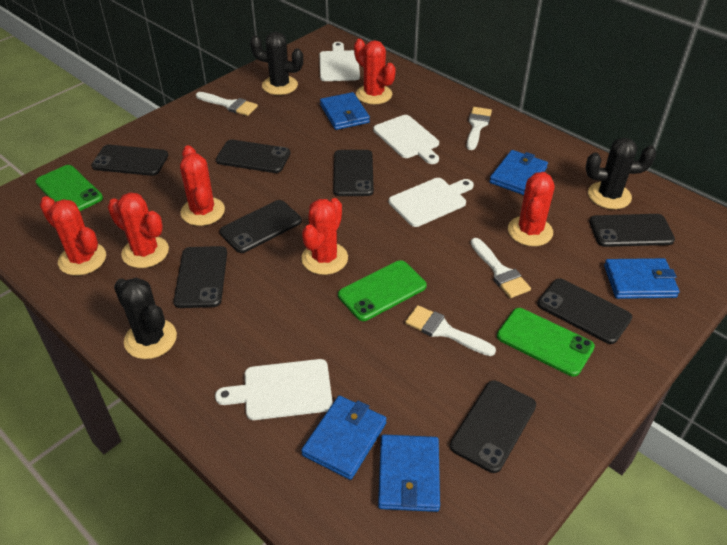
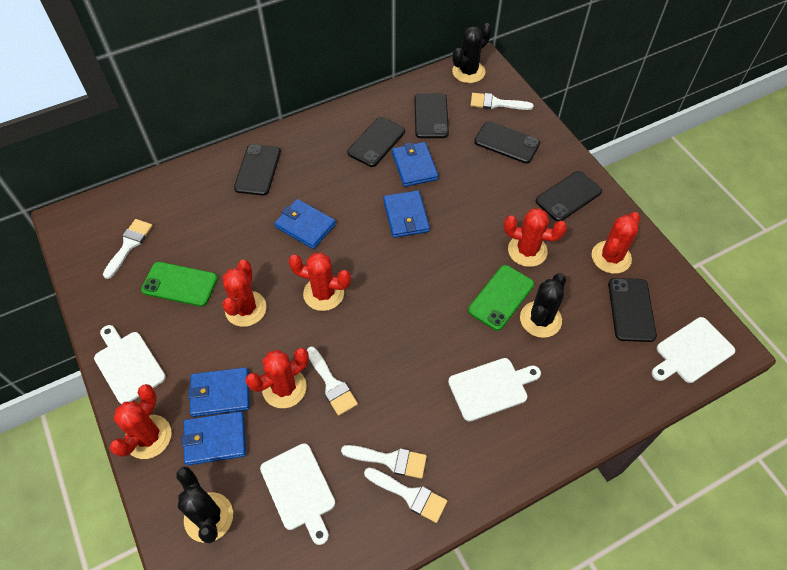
black phone: 8 -> 6
green phone: 3 -> 2
white brush: 4 -> 5

